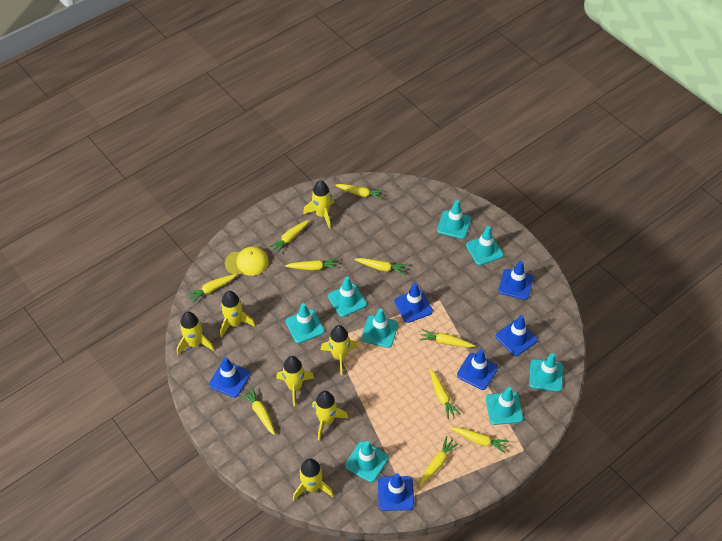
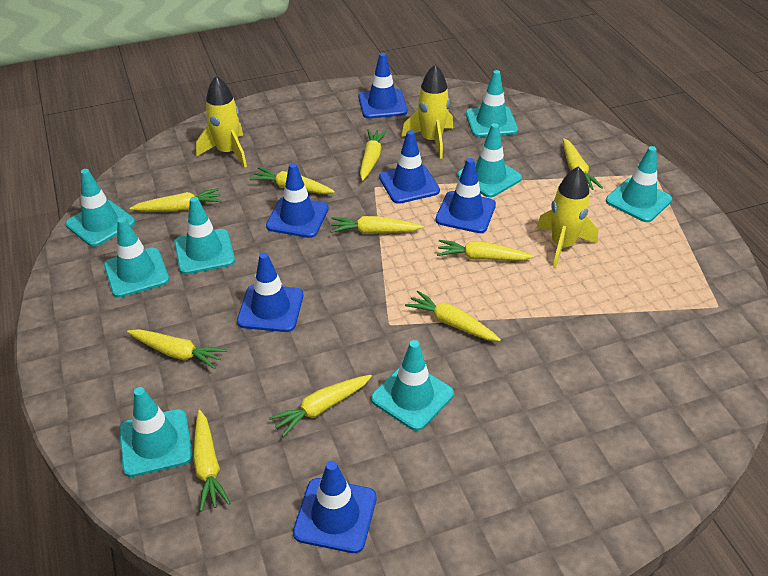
yellow cap: 1 -> 0
yellow rocket: 7 -> 3

